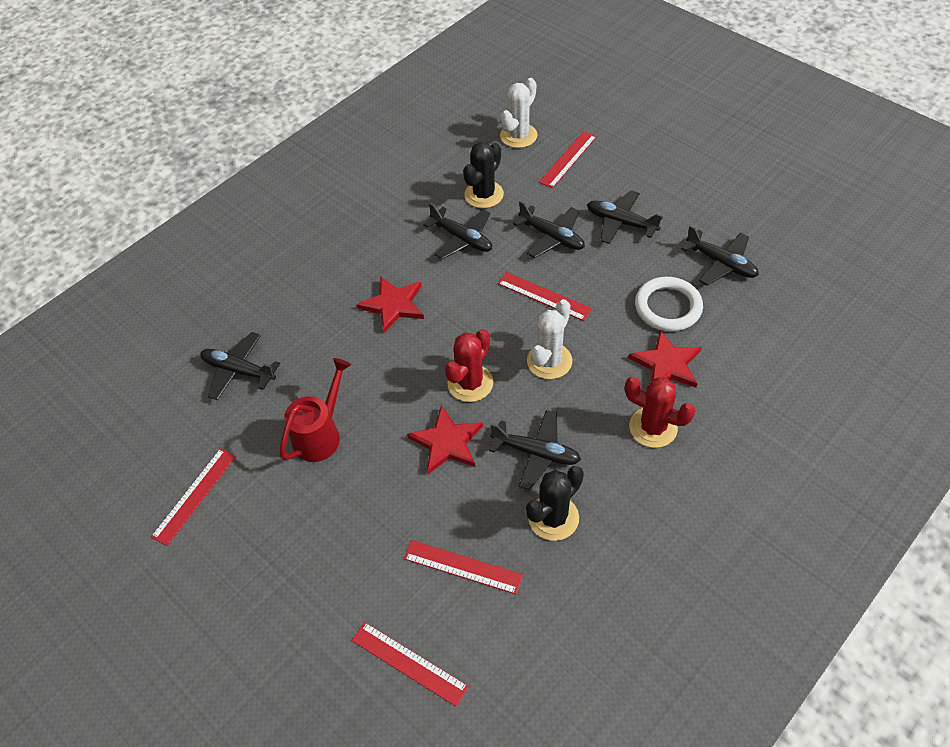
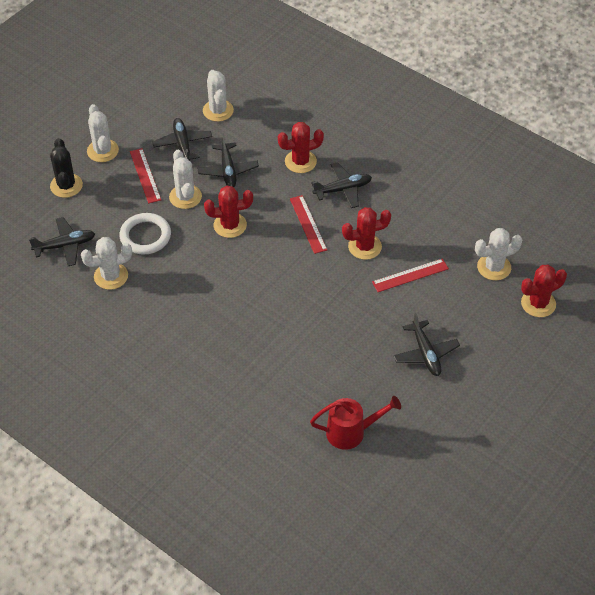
black cactus: 2 -> 1
black plane: 6 -> 5
red cactus: 2 -> 4
red ruler: 5 -> 3
red star: 3 -> 0
white cactus: 2 -> 5

